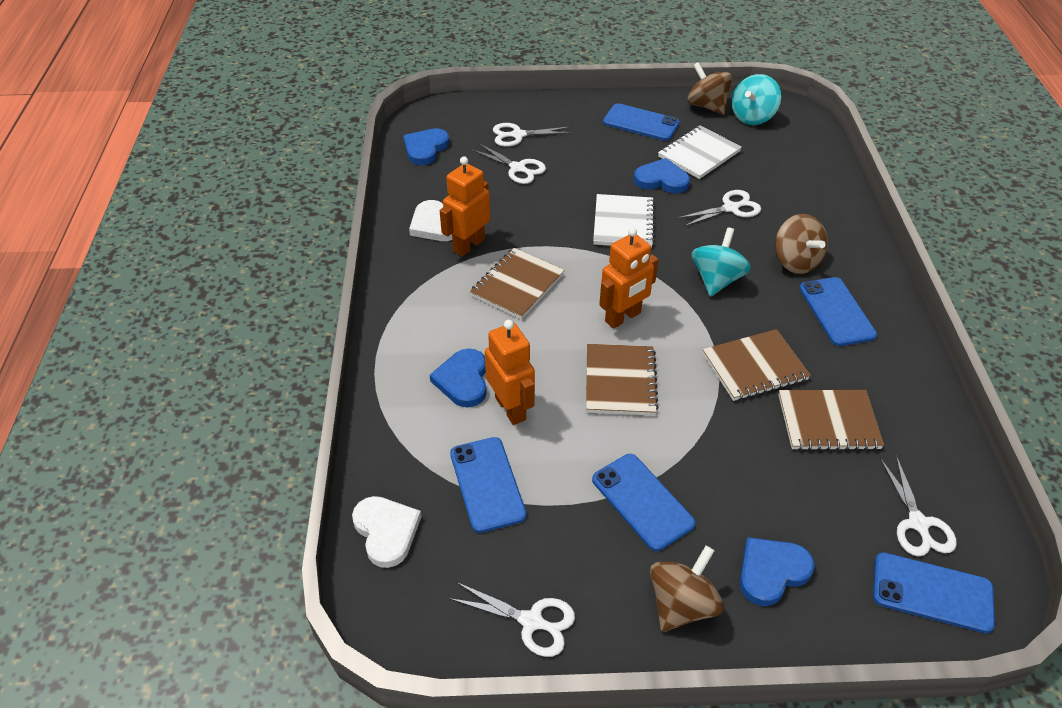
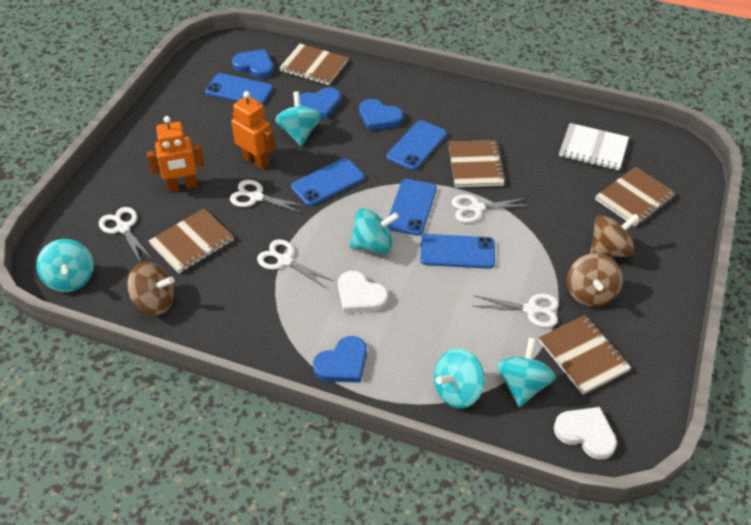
brown notebook: 4 -> 5
orange robot: 3 -> 2
turquoise spinning top: 2 -> 5
white notebook: 2 -> 1

